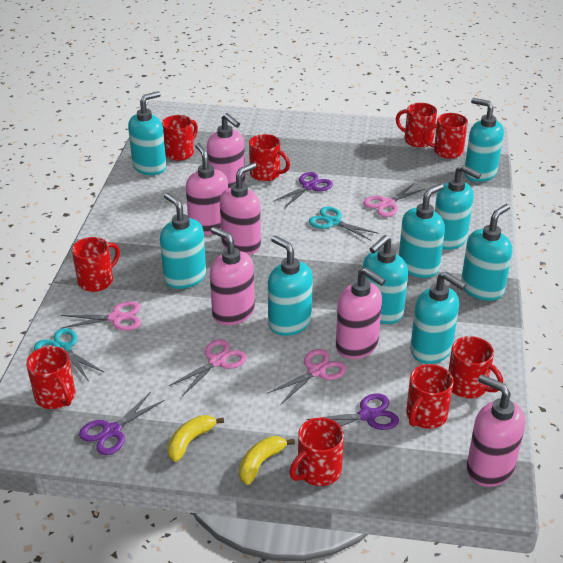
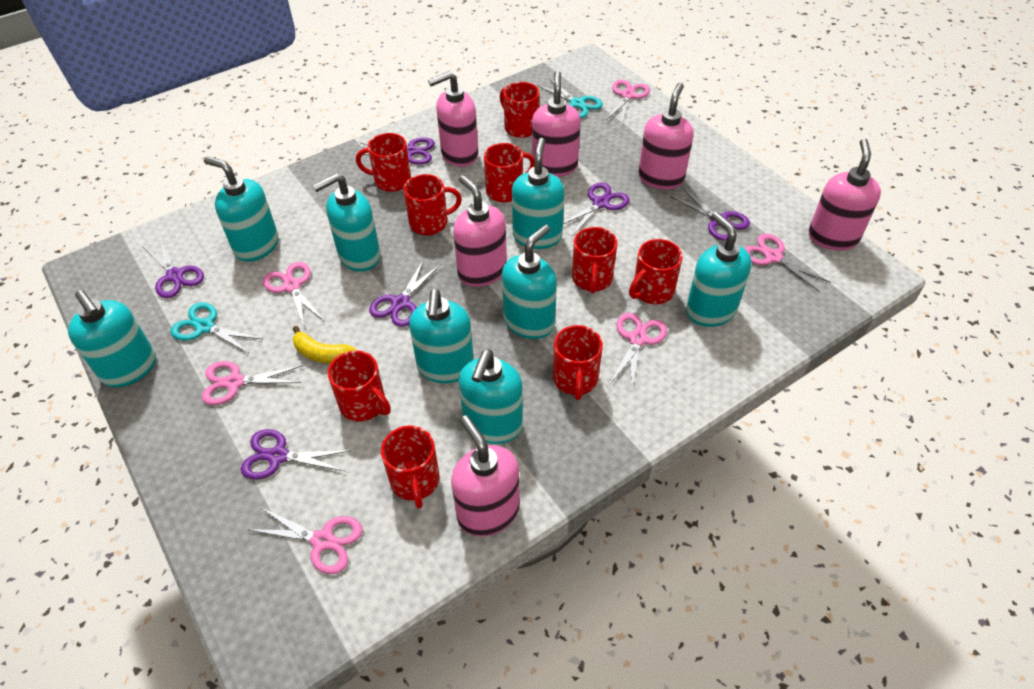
pink scissors: 4 -> 6
purple scissors: 3 -> 6
turquoise soap dispenser: 9 -> 8
yellow banana: 2 -> 1

